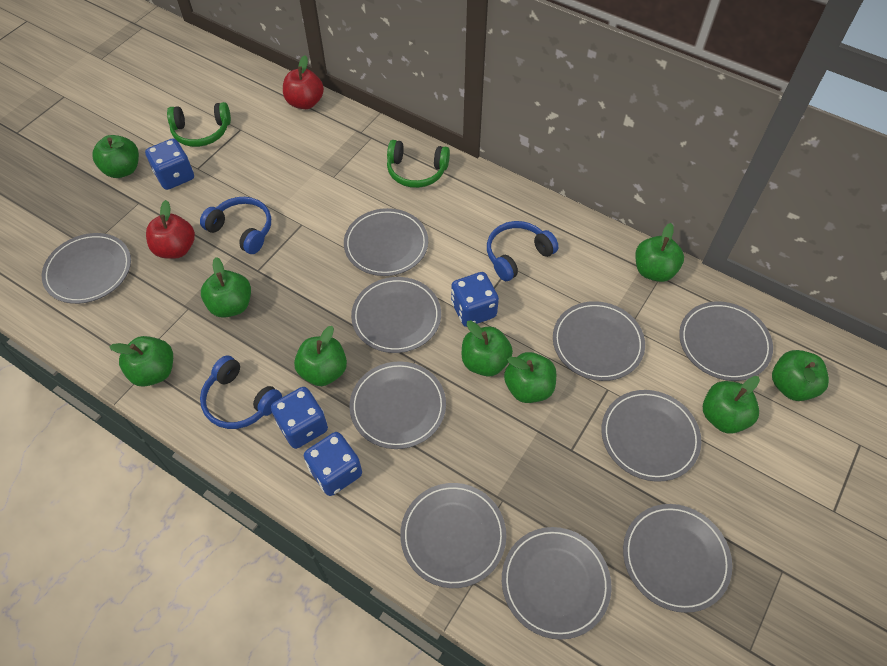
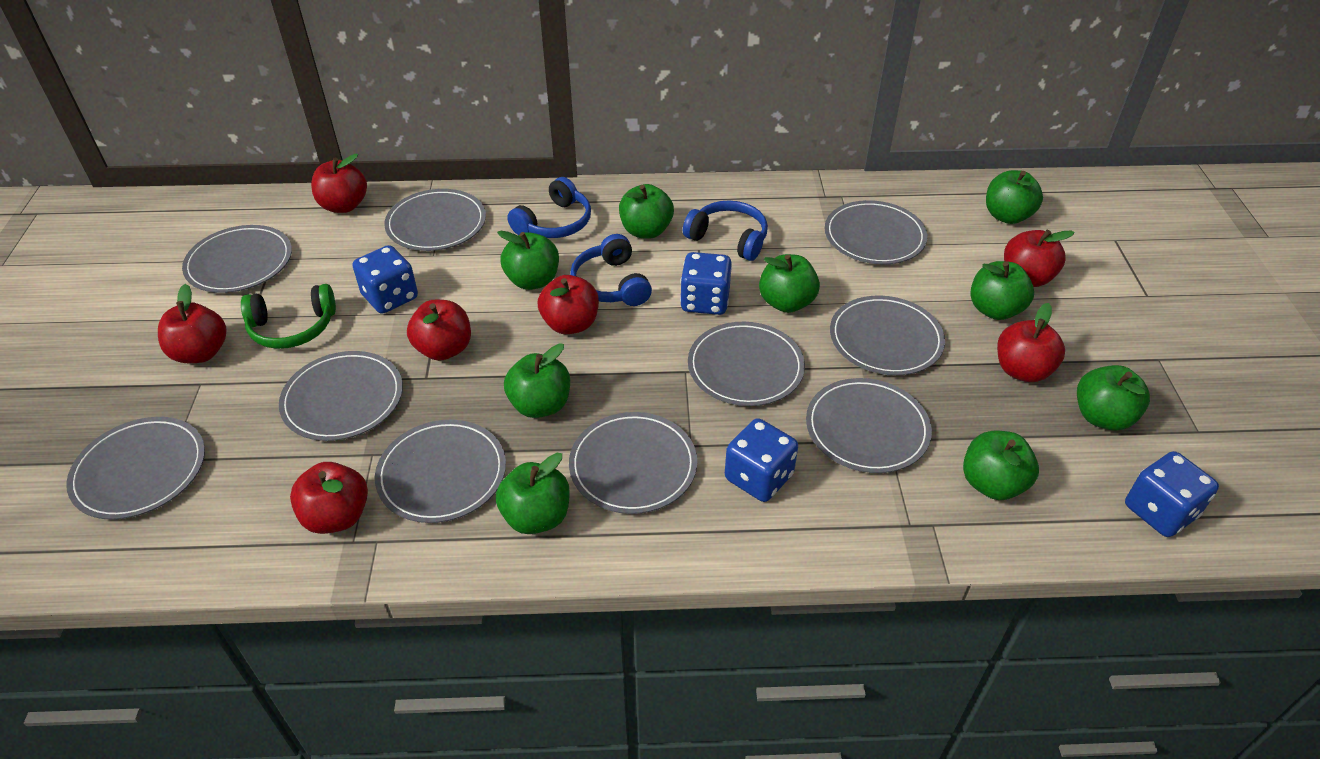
green headphones: 2 -> 1
red apple: 2 -> 7

